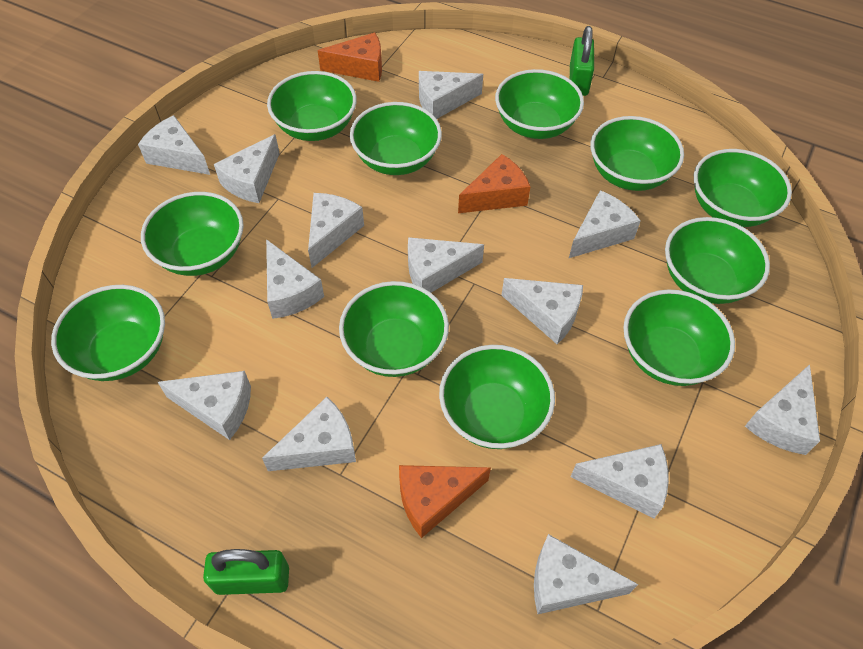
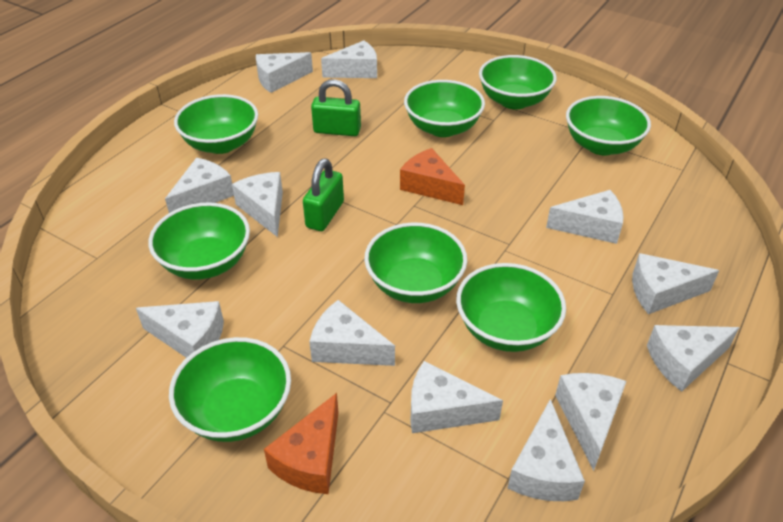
green bowl: 11 -> 8
orange cheese: 3 -> 2
white cheese: 13 -> 12

